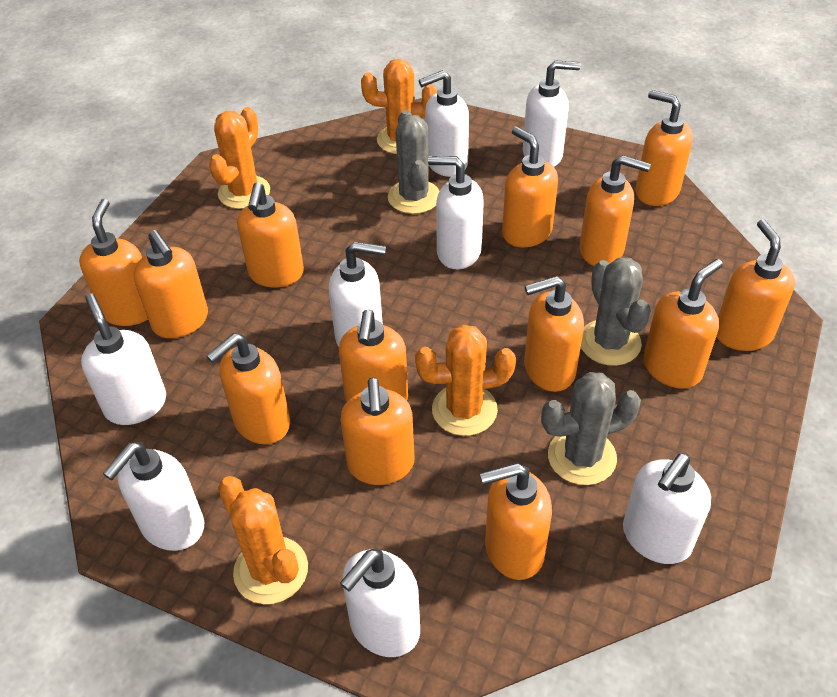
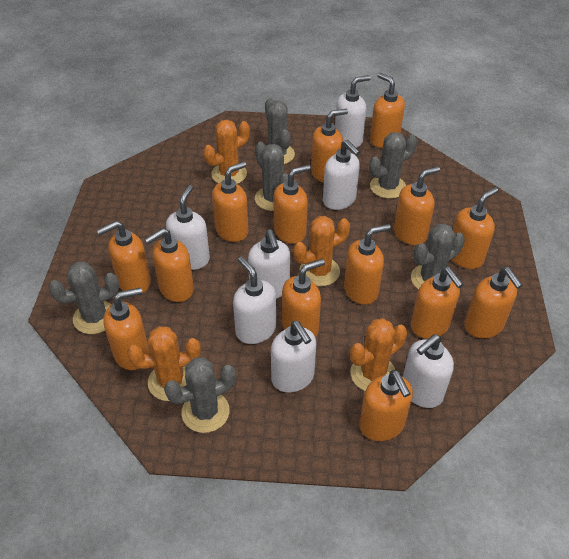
grey cactus: 3 -> 6
orange soap dispenser: 13 -> 14
white soap dispenser: 8 -> 7

